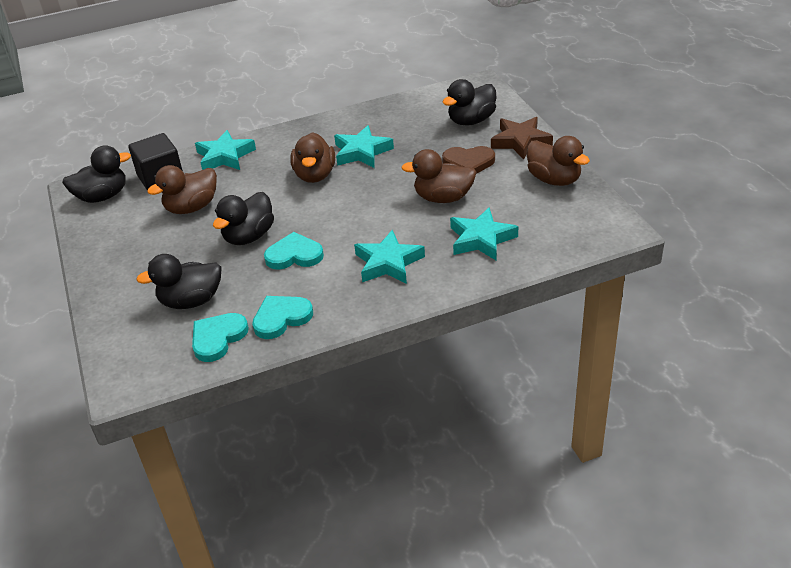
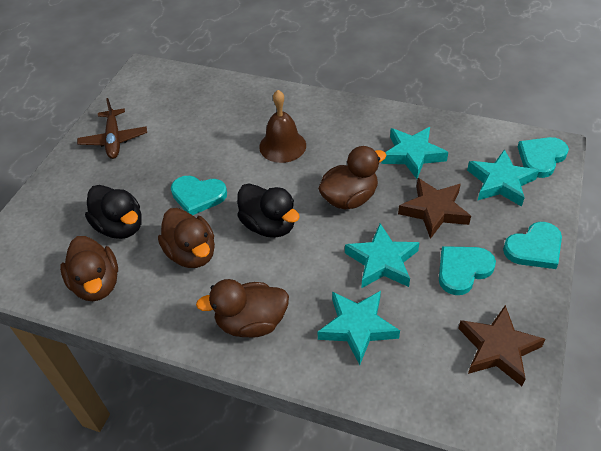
black cube: 1 -> 0
black duck: 4 -> 2
brown bell: 0 -> 1
brown heart: 1 -> 0
brown plane: 0 -> 1
brown star: 1 -> 2
turquoise heart: 3 -> 4

